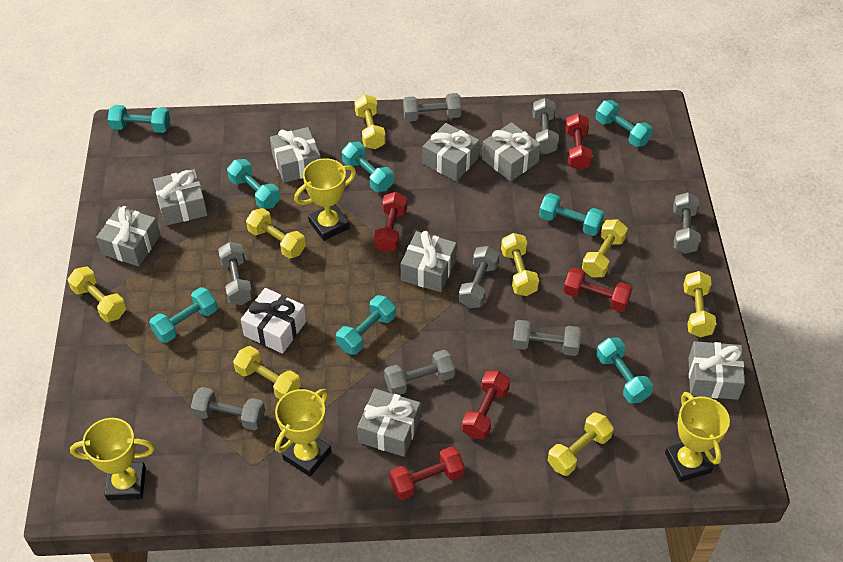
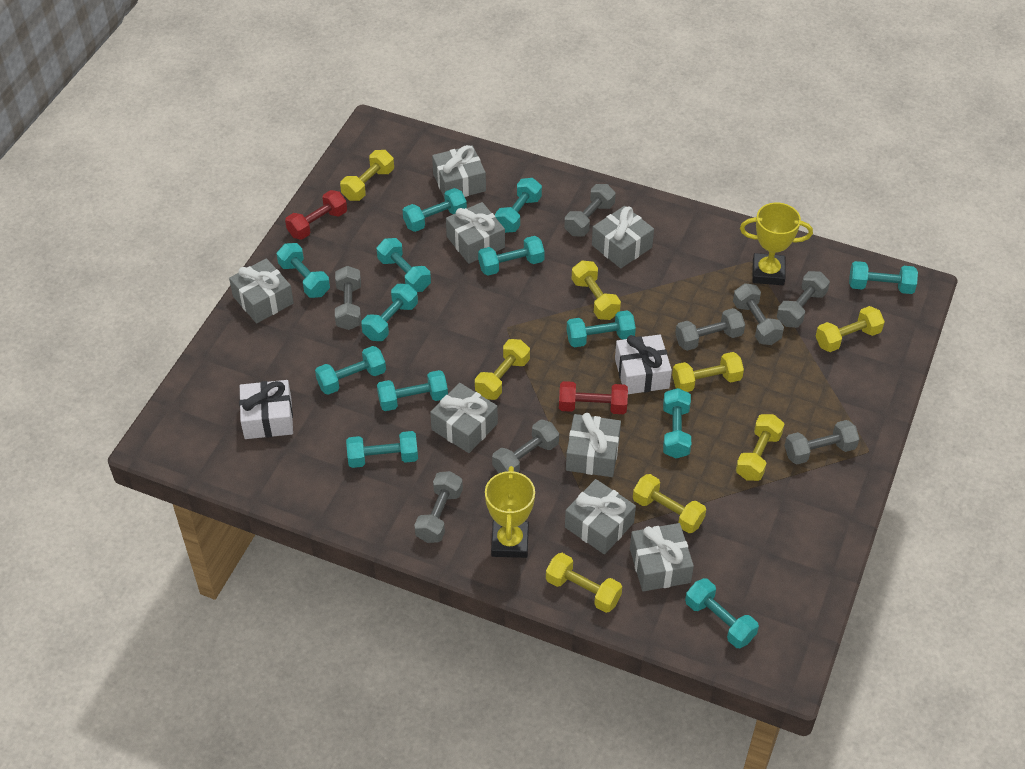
red dumbbell: 5 -> 2
turquoise dumbbell: 8 -> 13
white gift: 1 -> 2
yellow trophy: 4 -> 2

